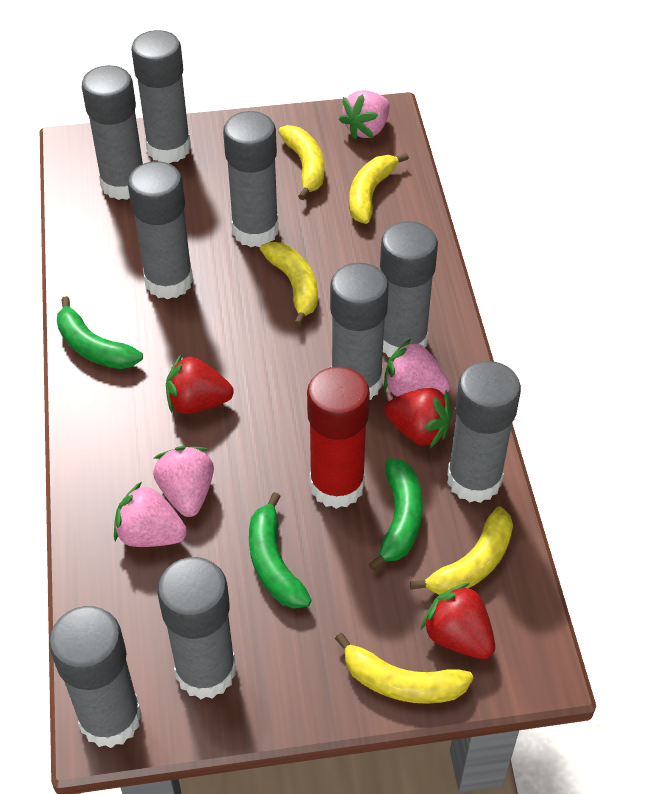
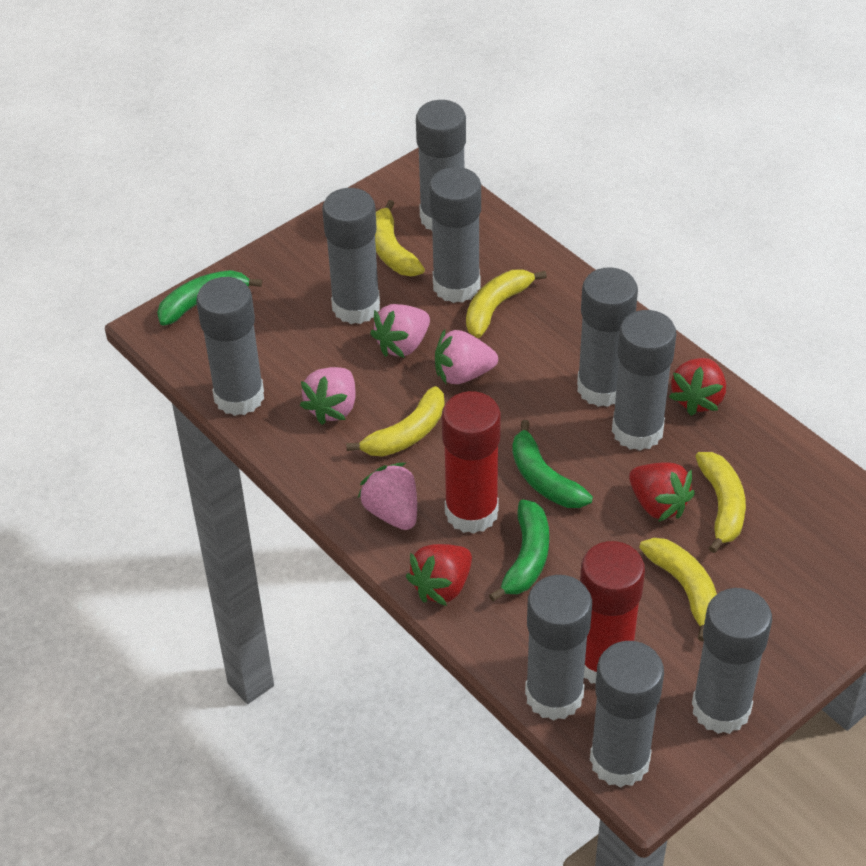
red glue stick: 1 -> 2

